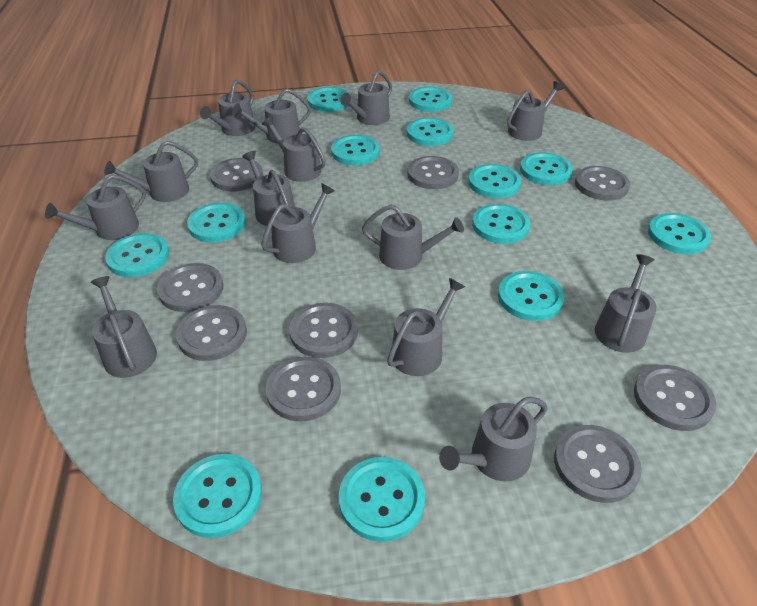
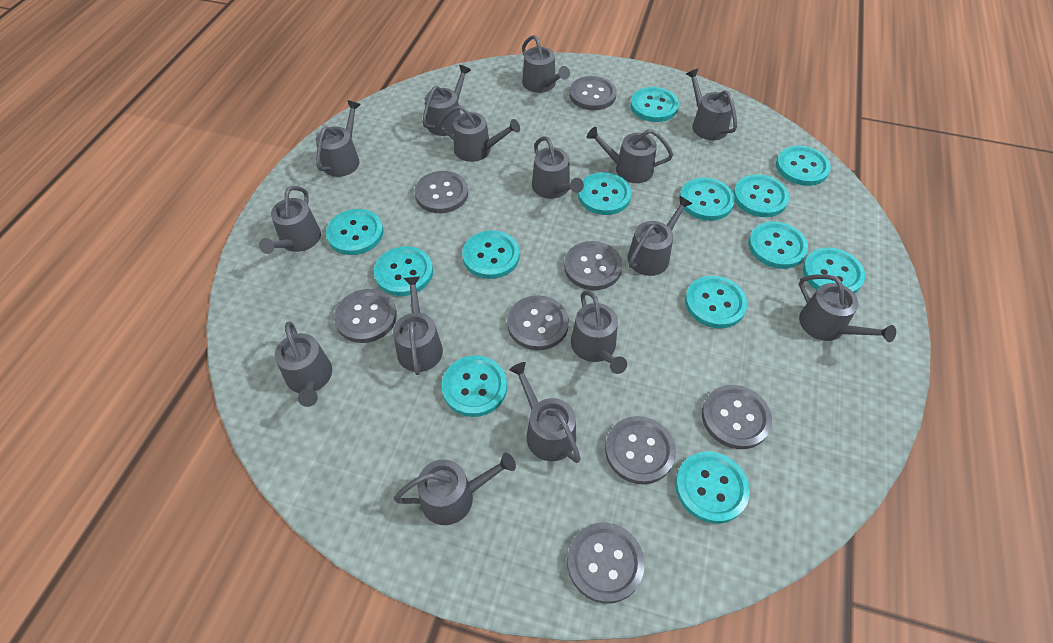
grey button: 9 -> 8
grey watering can: 14 -> 15

